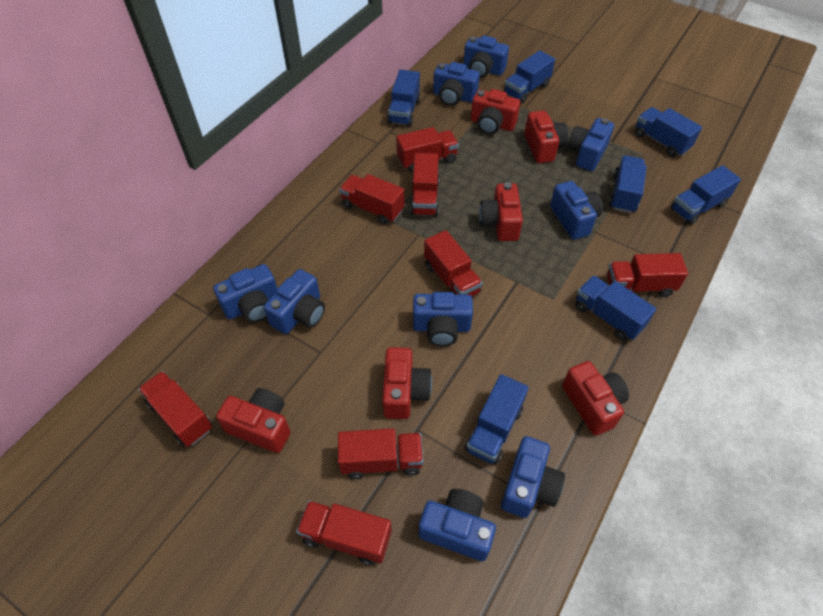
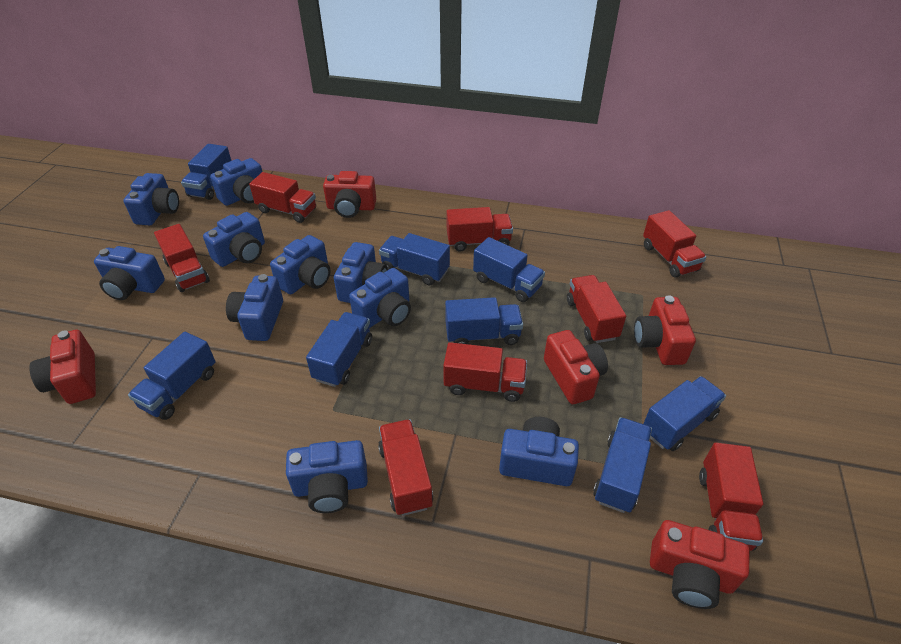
blue camera: 9 -> 10
blue truck: 7 -> 8
red camera: 6 -> 5

